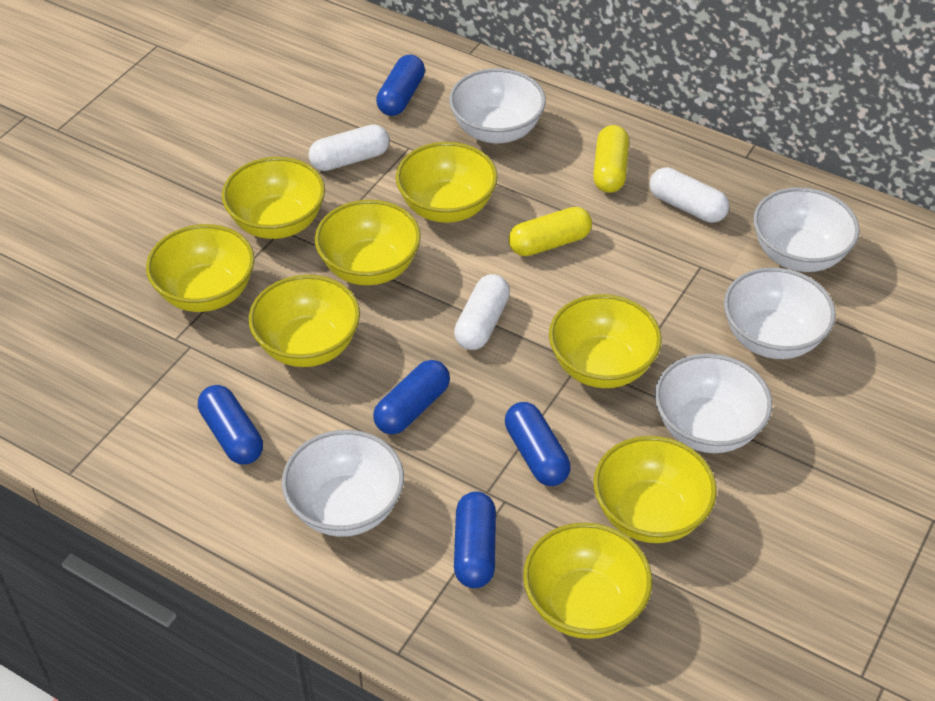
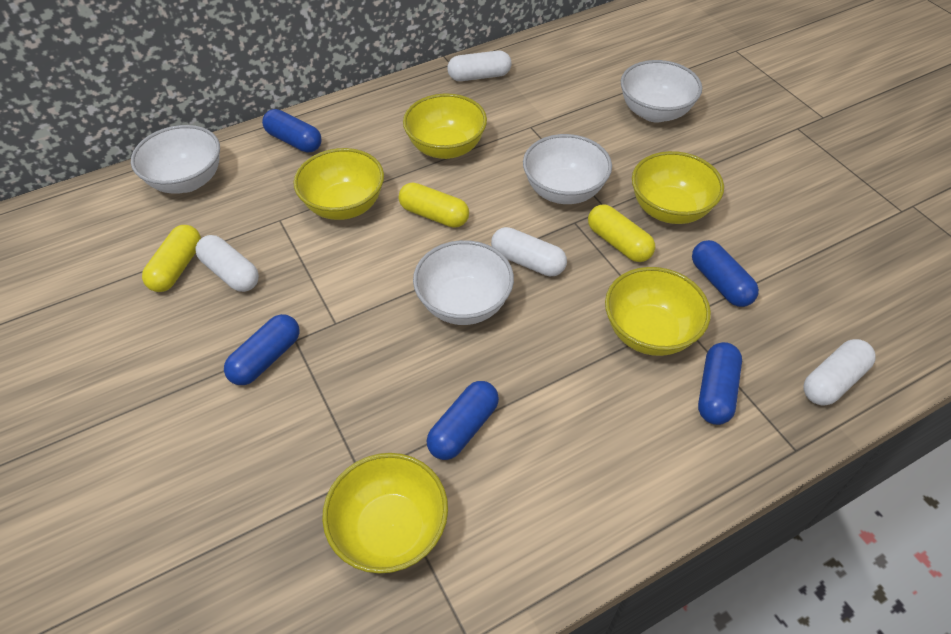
white bowl: 5 -> 4
white capsule: 3 -> 4
yellow bowl: 8 -> 5
yellow capsule: 2 -> 3

